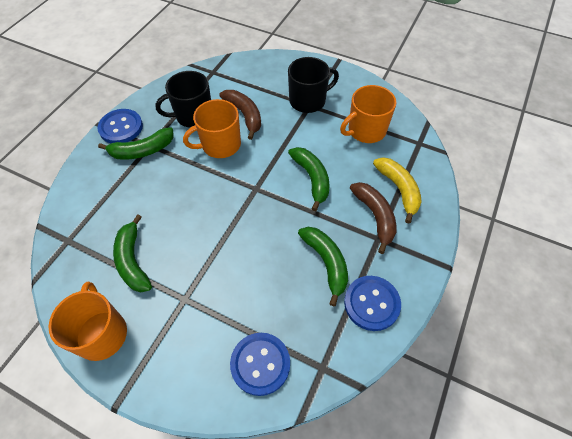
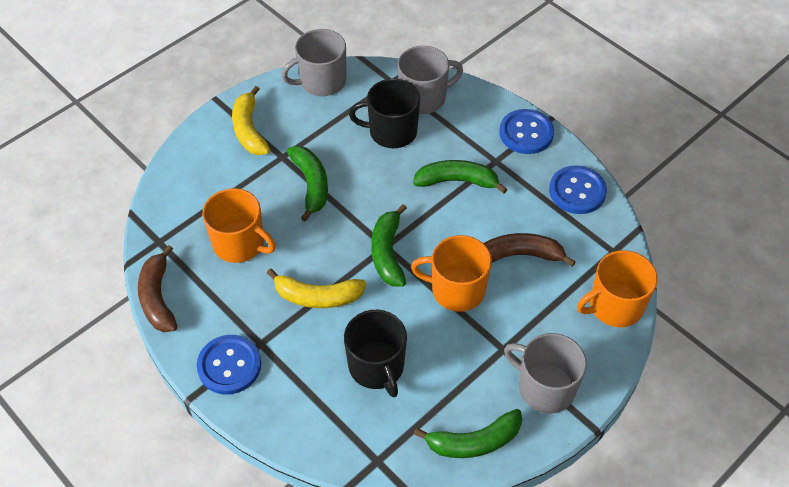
grey mug: 0 -> 3
yellow banana: 1 -> 2

